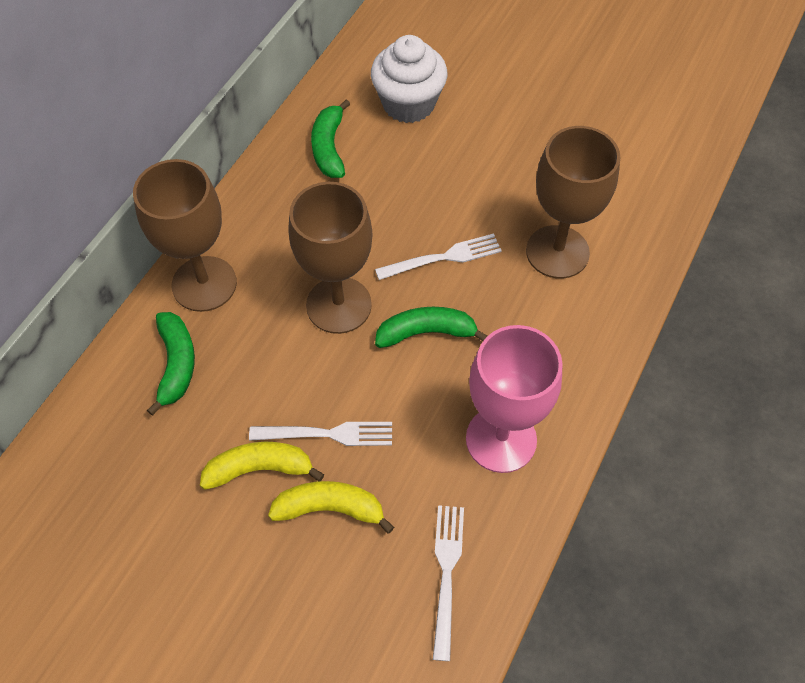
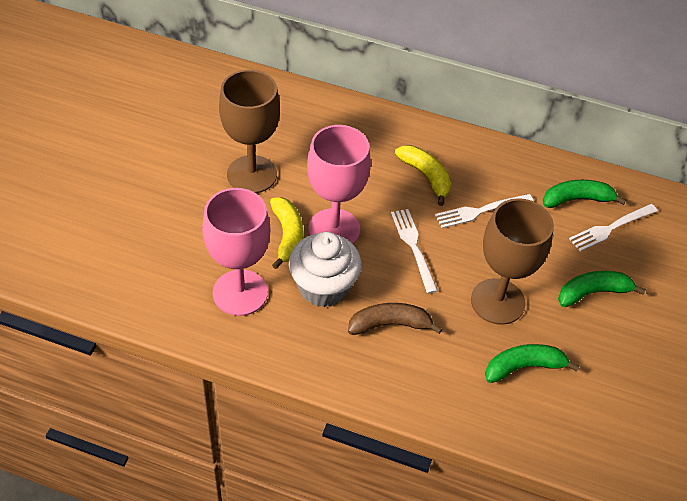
brown banana: 0 -> 1
brown goblet: 3 -> 2
pink goblet: 1 -> 2

